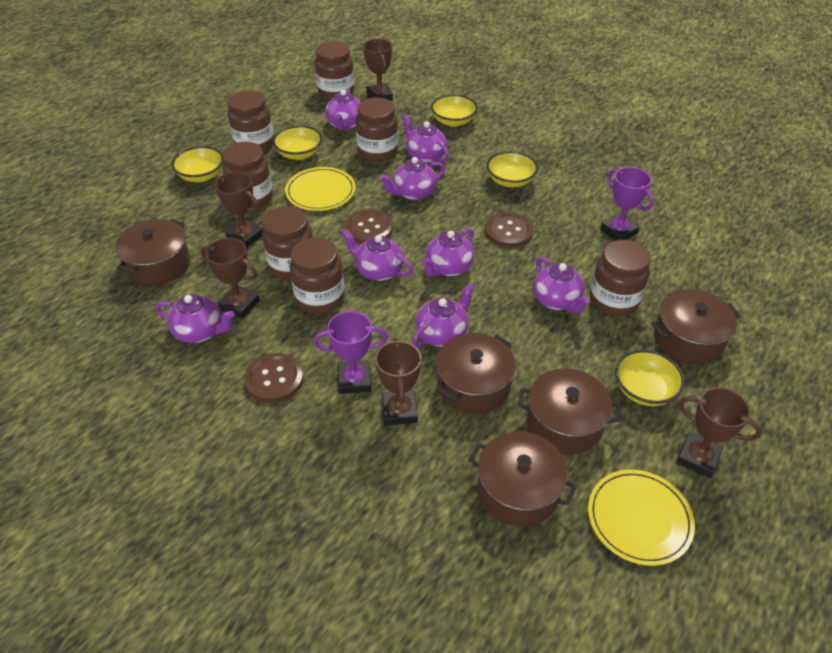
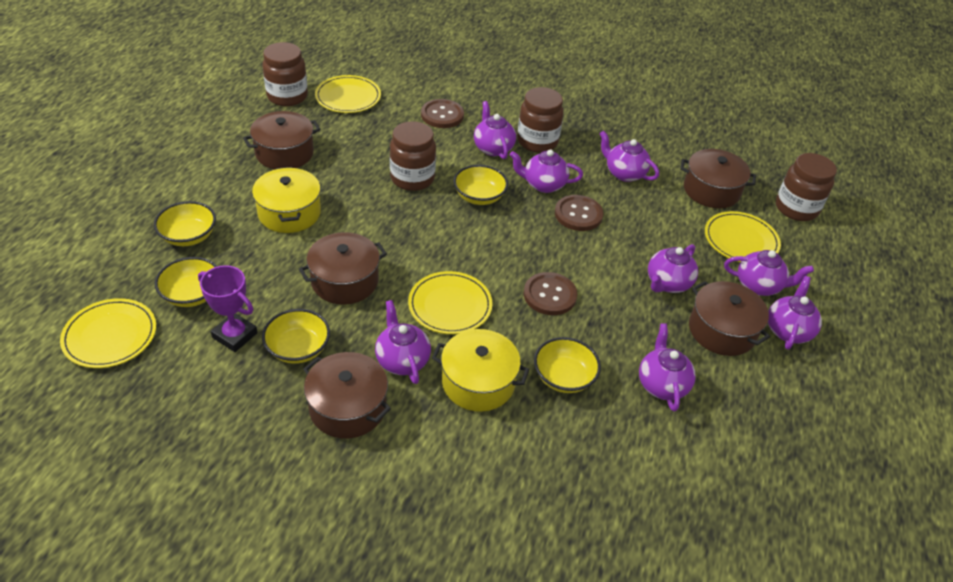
brown jar: 7 -> 4
brown trophy: 5 -> 0
purple trophy: 2 -> 1
yellow plate: 2 -> 4
yellow pot: 0 -> 2

